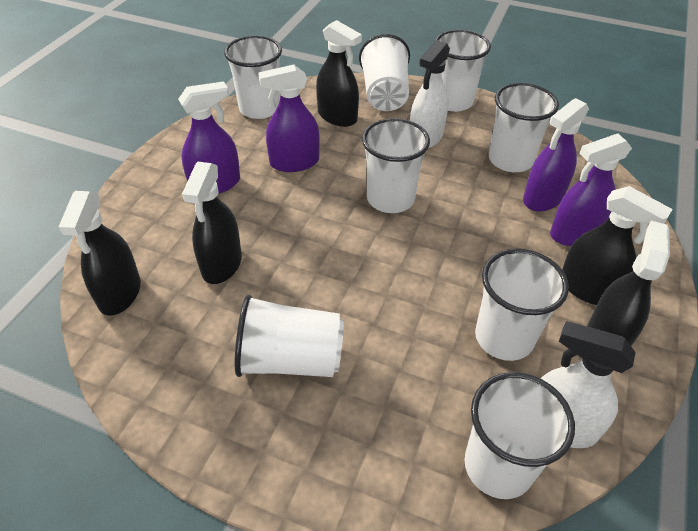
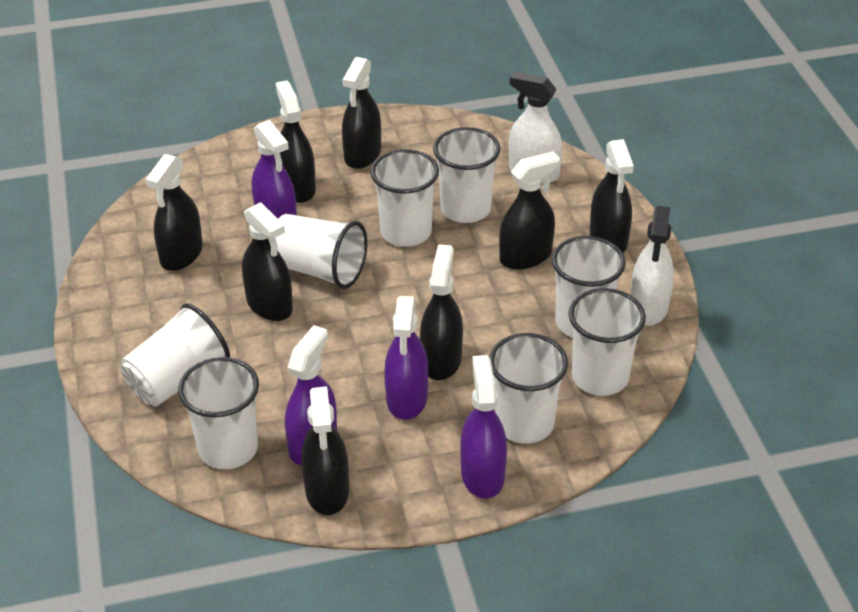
black spray bottle: 5 -> 8

